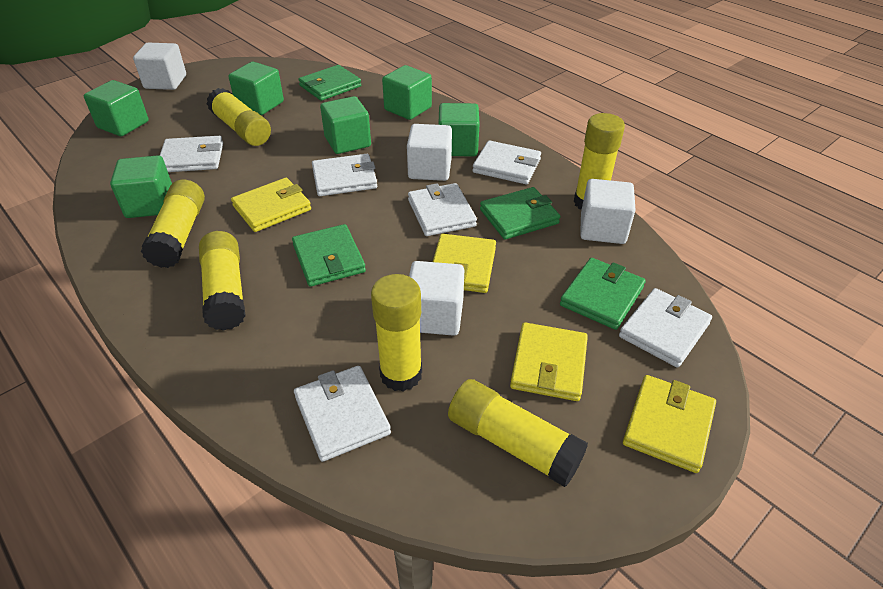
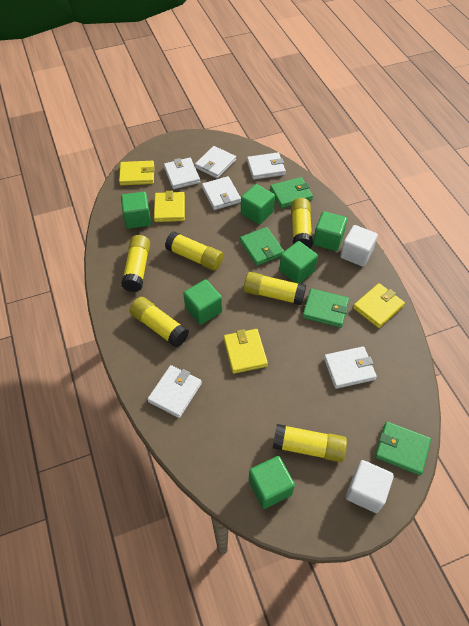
white cube: 4 -> 2

